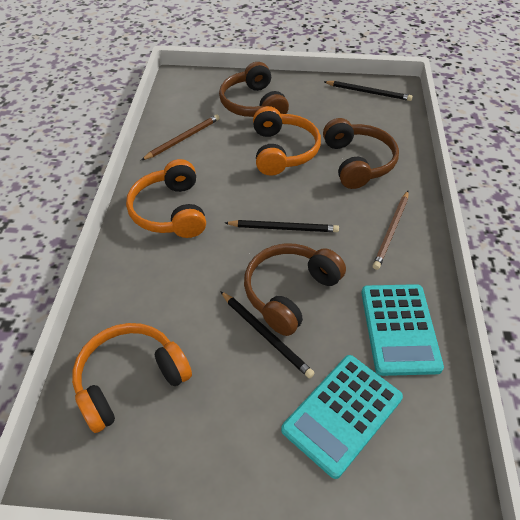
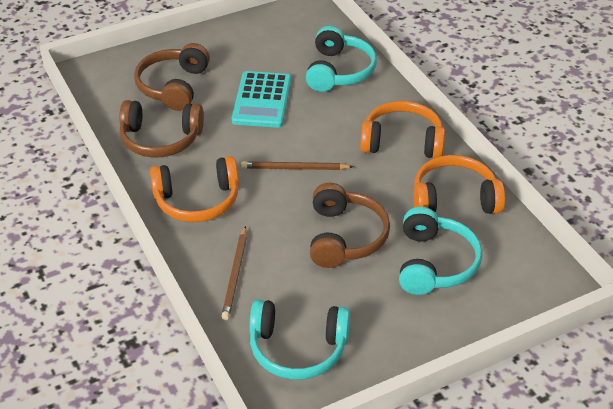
black pencil: 3 -> 0
turquoise calculator: 2 -> 1
turquoise headphones: 0 -> 3

